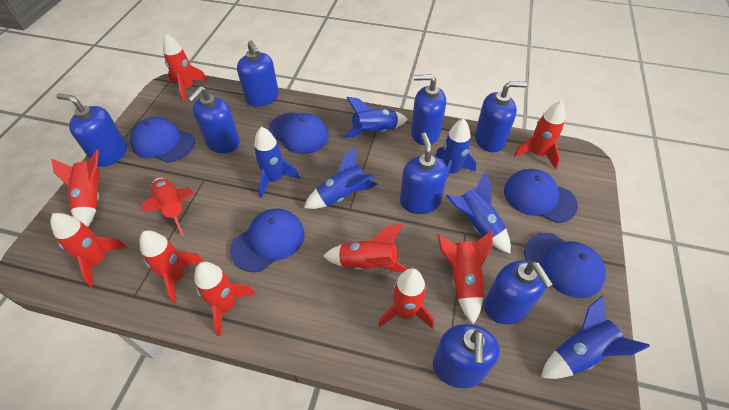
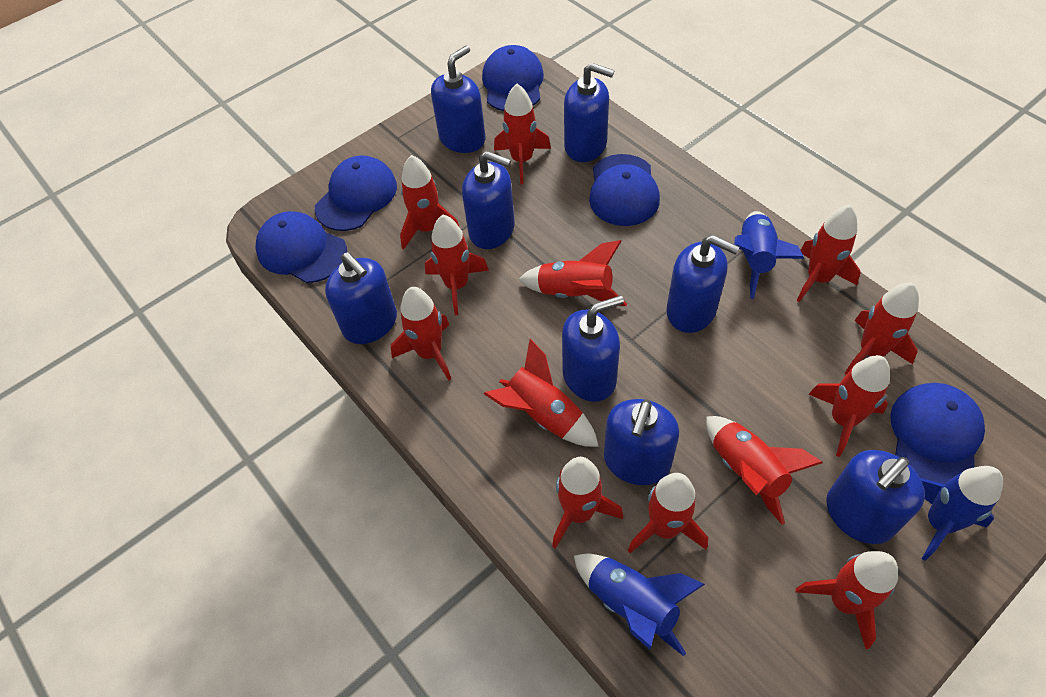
blue rocket: 6 -> 3
red rocket: 10 -> 13

